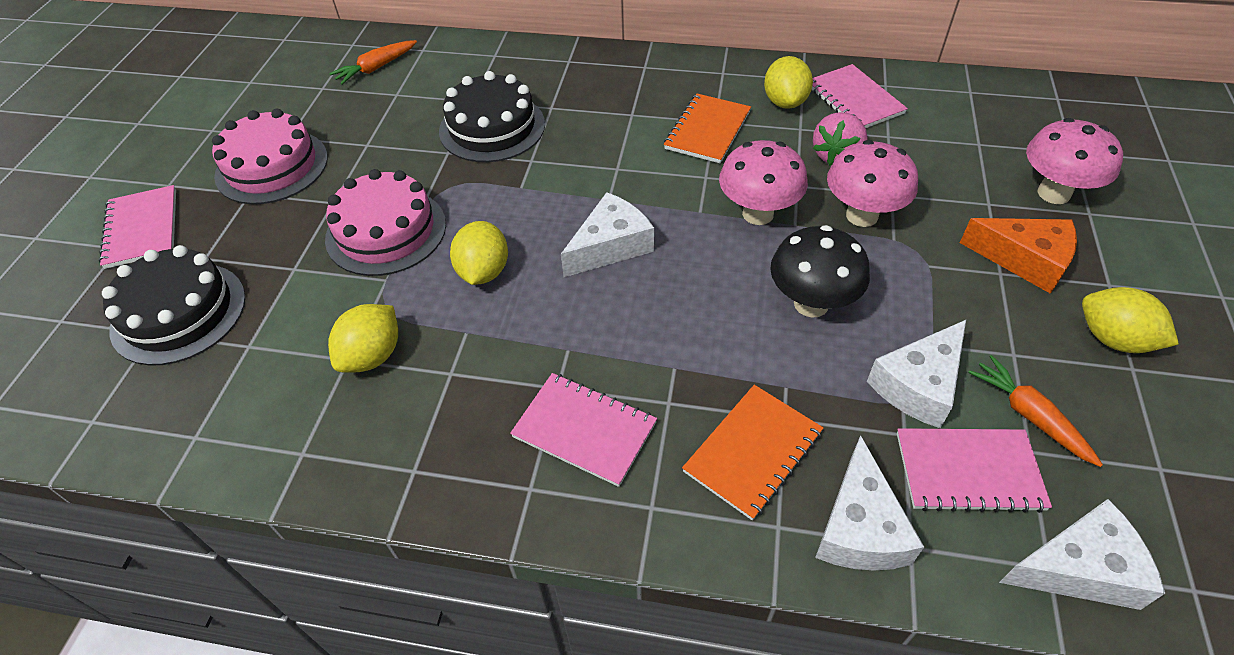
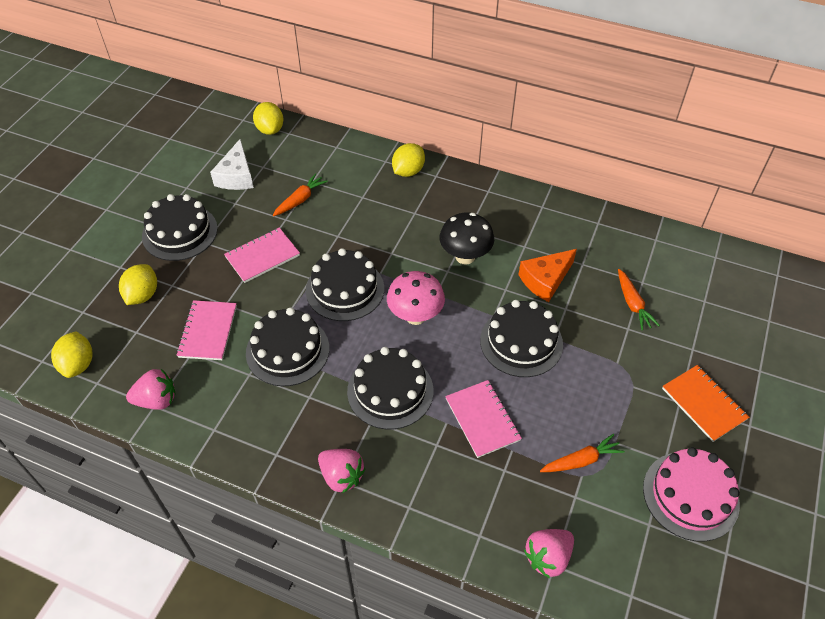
black cake: 2 -> 5
orange carrot: 2 -> 3
orange notebook: 2 -> 1
pink cake: 2 -> 1
pink mushroom: 3 -> 1
pink notebook: 4 -> 3
pink strawberry: 1 -> 3
white cheese: 4 -> 1

